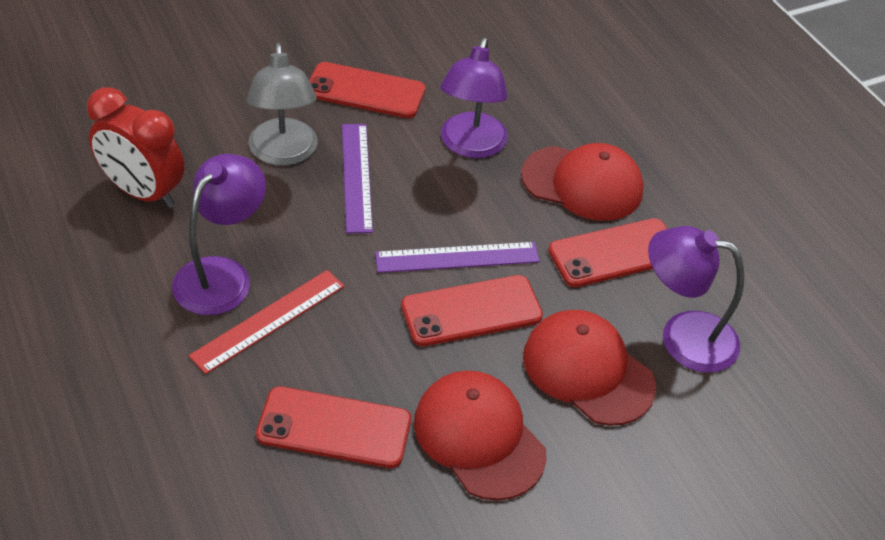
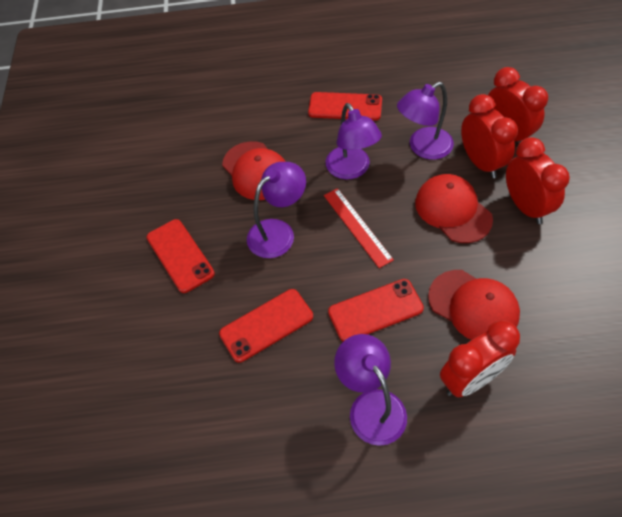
grey lamp: 1 -> 0
purple lamp: 3 -> 4
purple ruler: 2 -> 0
red clock: 1 -> 4

